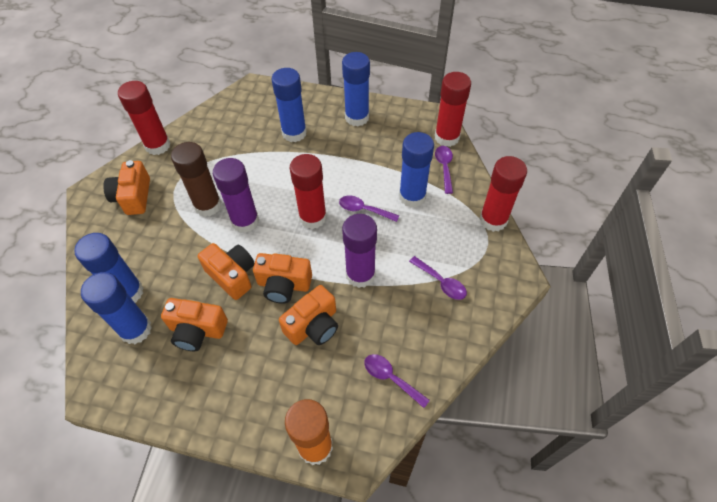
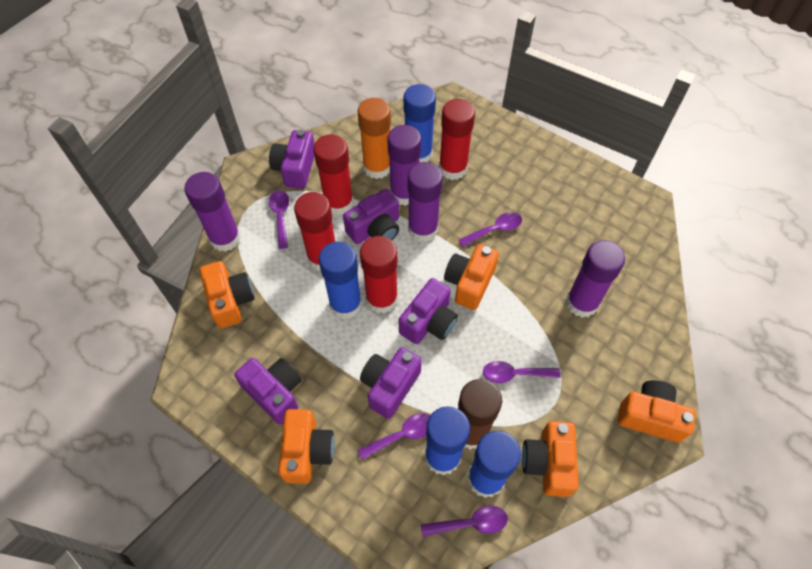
blue glue stick: 5 -> 4
purple camera: 0 -> 5
purple glue stick: 2 -> 4
purple spoon: 4 -> 5

